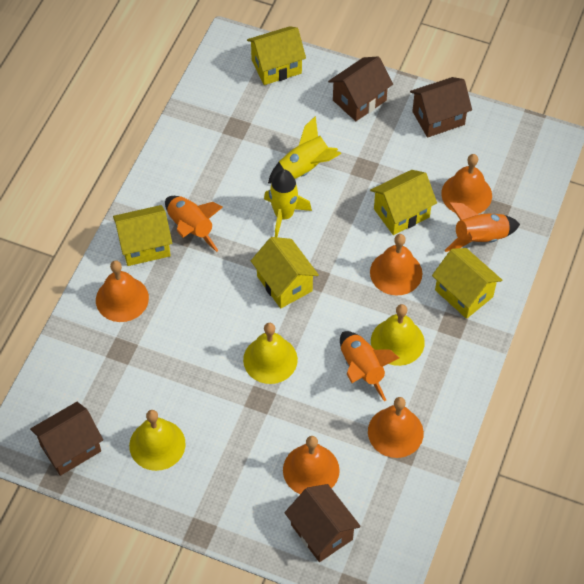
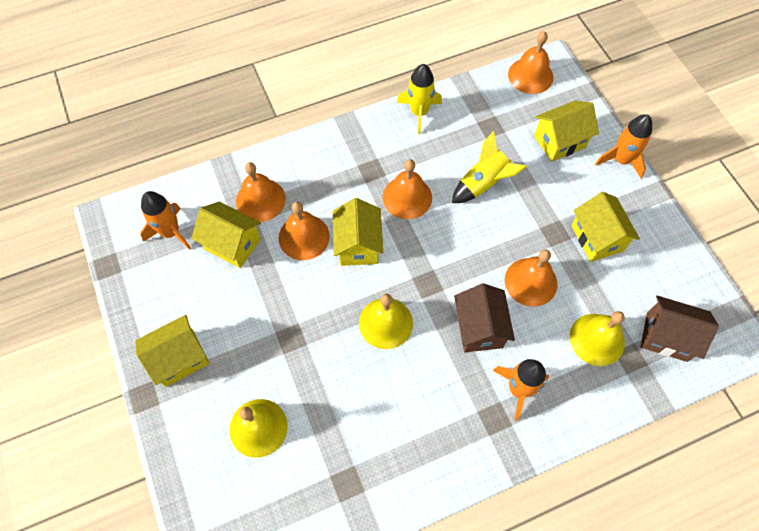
brown house: 4 -> 2

